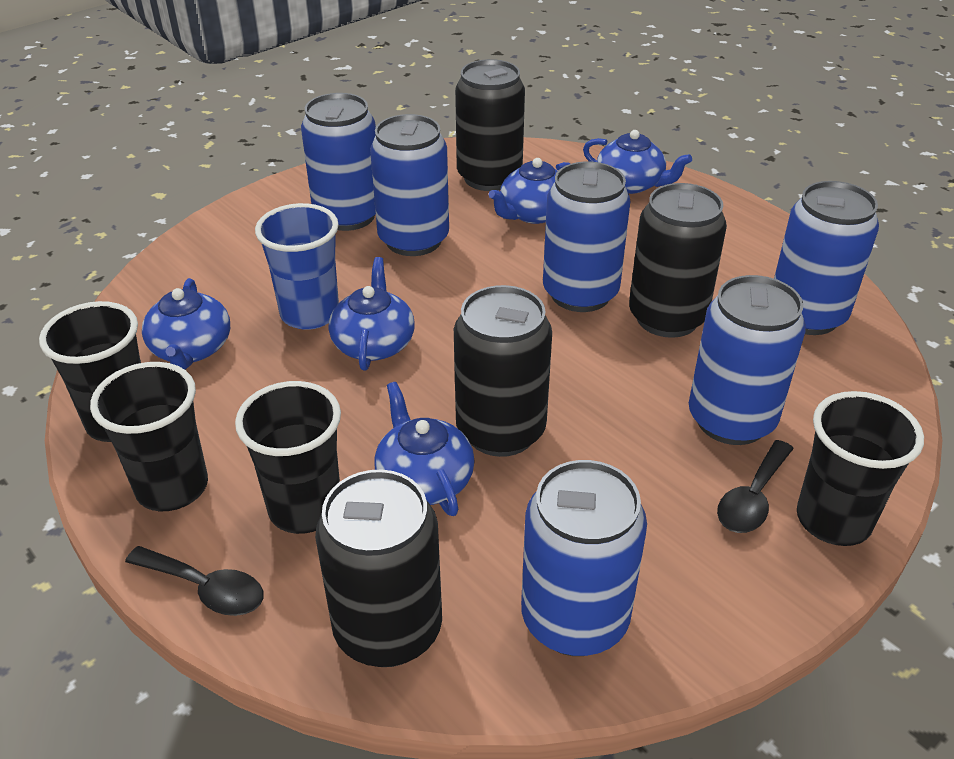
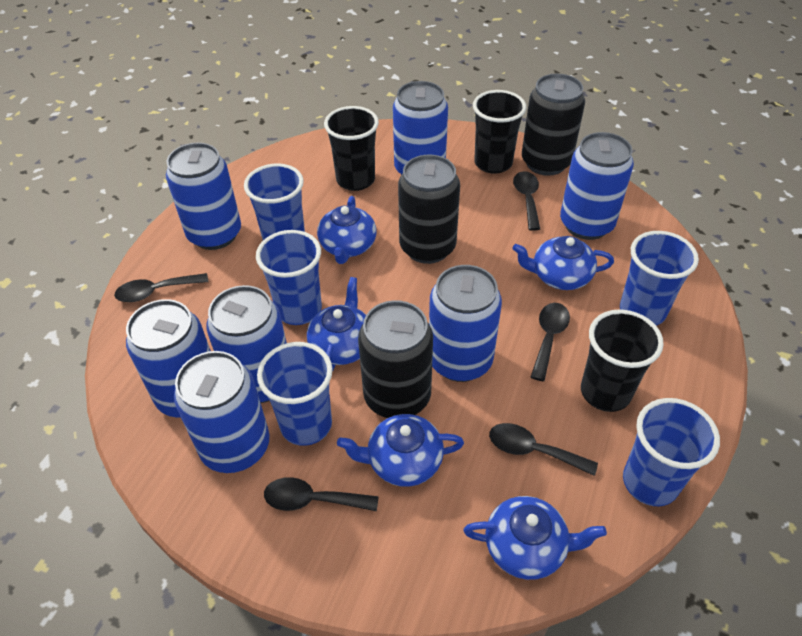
black can: 4 -> 3
black cup: 4 -> 3
black spoon: 2 -> 5
blue can: 6 -> 7
blue cup: 1 -> 5

